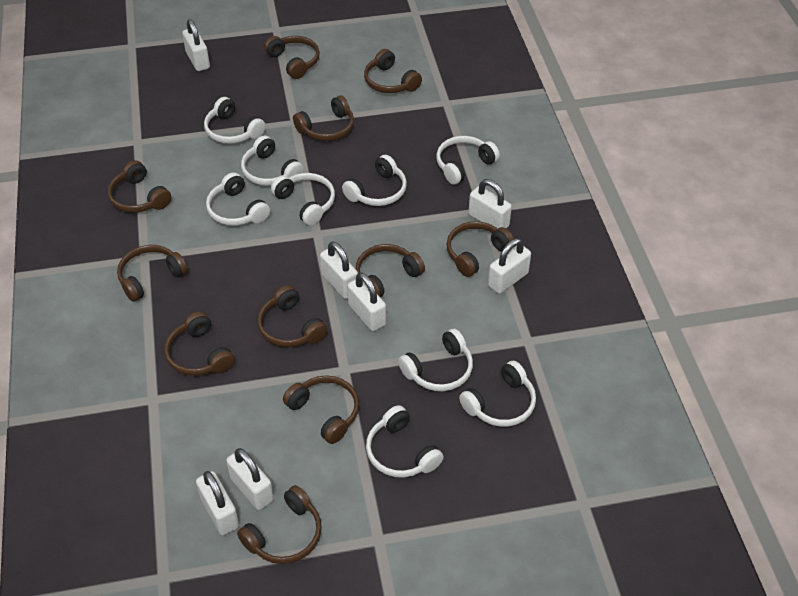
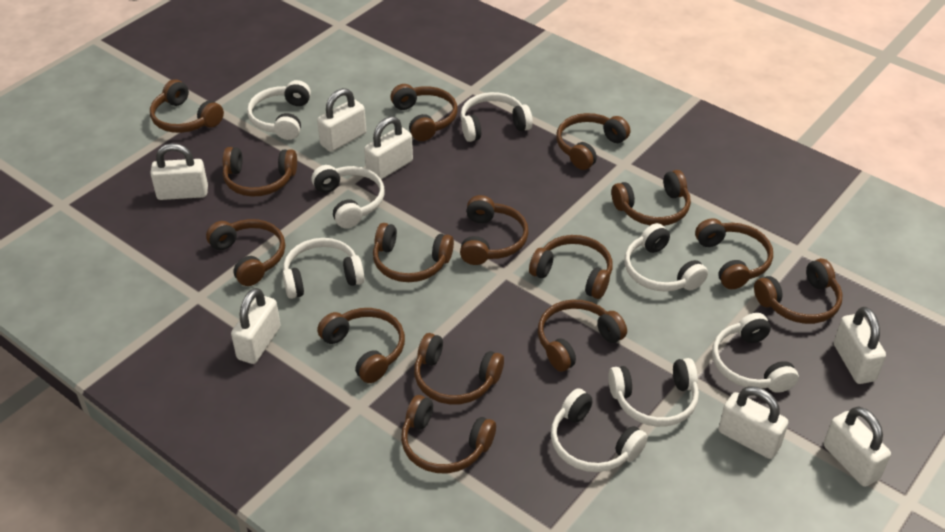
brown headphones: 11 -> 15
white headphones: 9 -> 8

